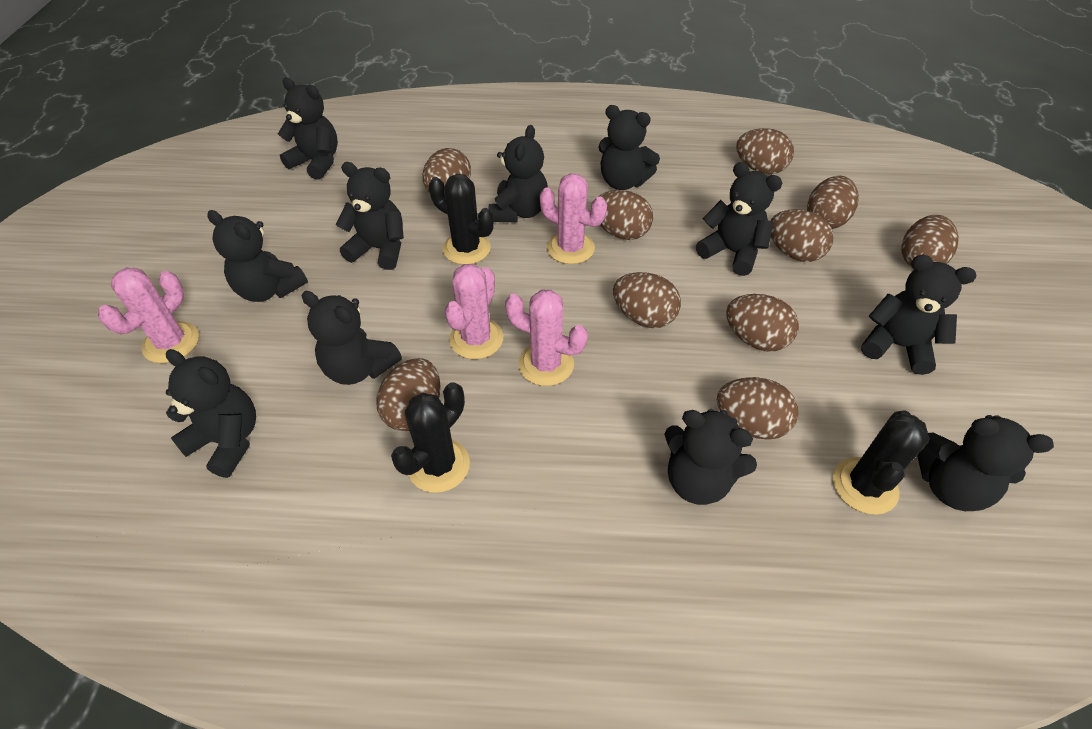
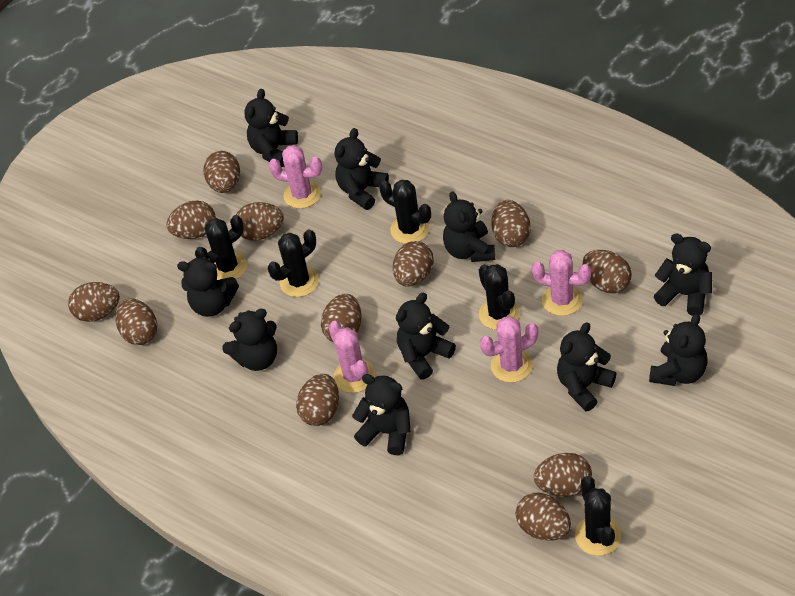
black cactus: 3 -> 5
black teddy bear: 11 -> 10
brown egg: 10 -> 12

